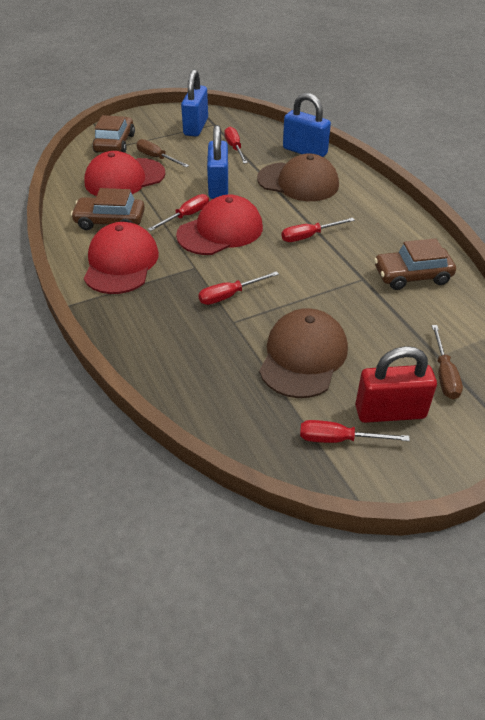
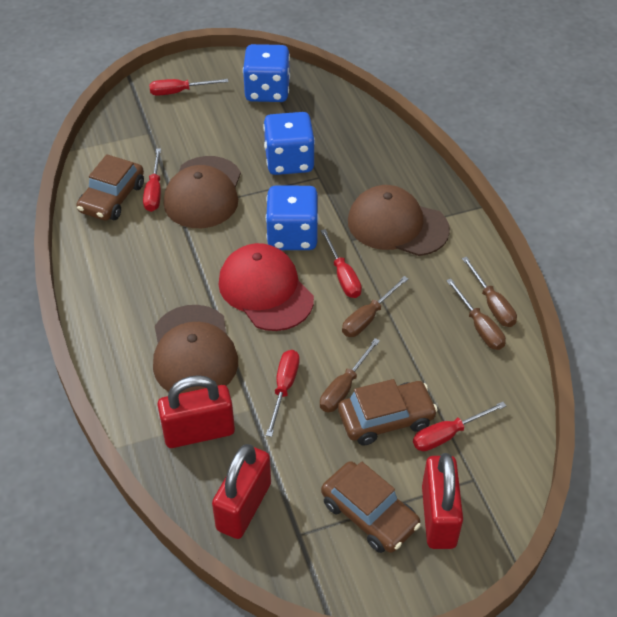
blue dice: 0 -> 3
blue padlock: 3 -> 0
brown cap: 2 -> 3
brown screwdriver: 2 -> 4
red cap: 3 -> 1
red padlock: 1 -> 3

